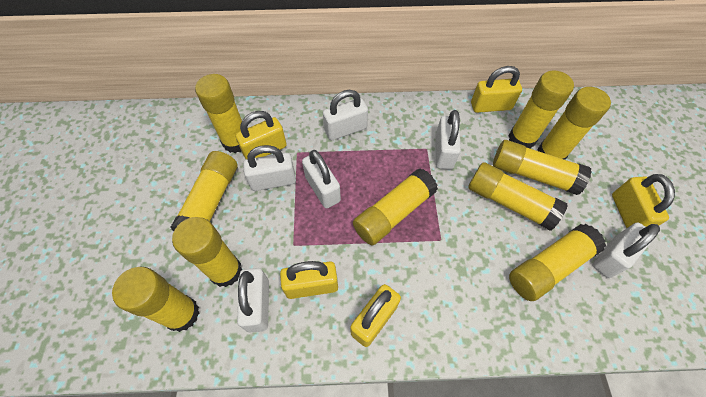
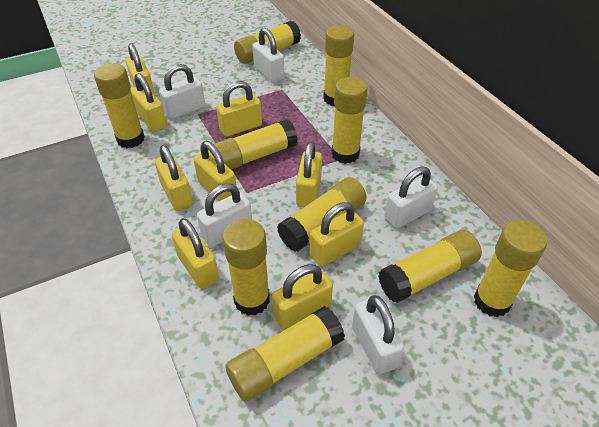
white padlock: 6 -> 5
yellow padlock: 5 -> 9

